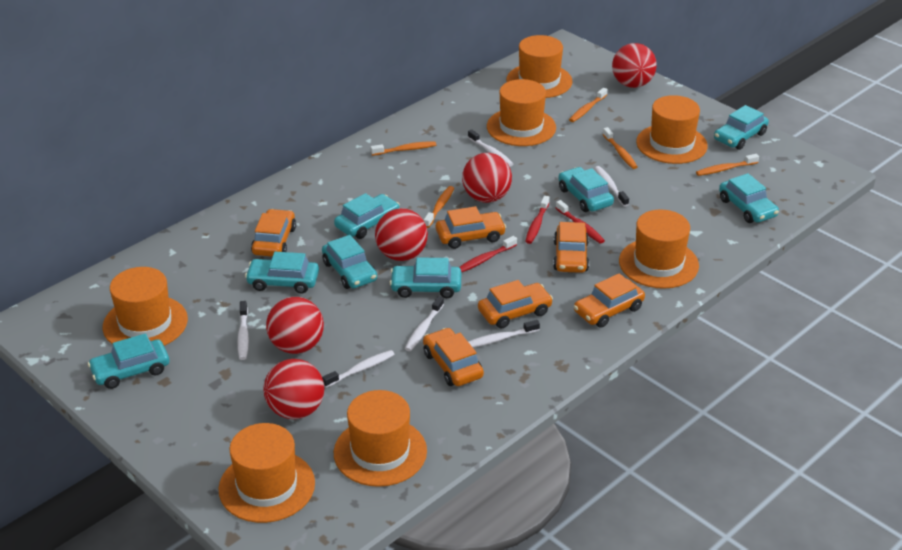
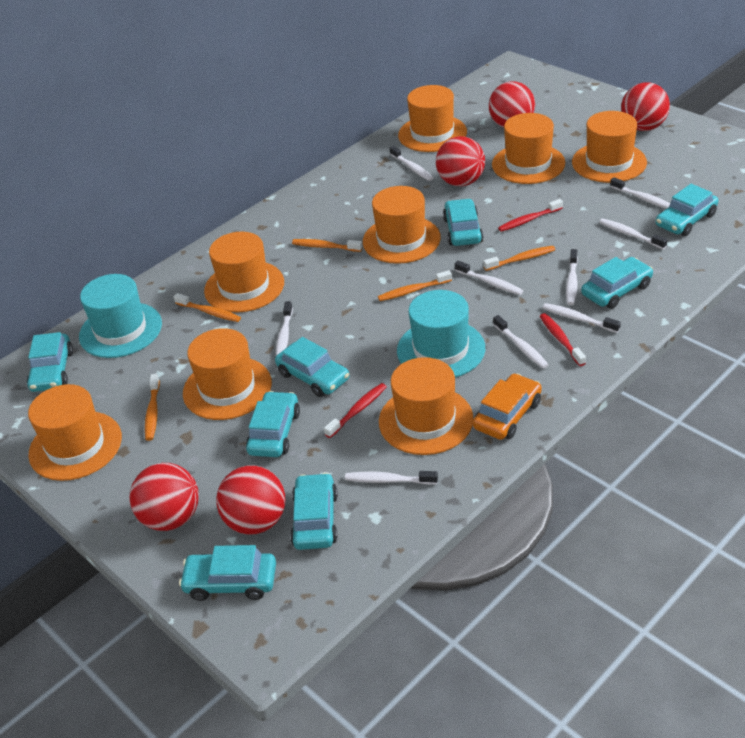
orange car: 6 -> 1
orange hat: 7 -> 8
turquoise hat: 0 -> 2
white toothbrush: 6 -> 9

